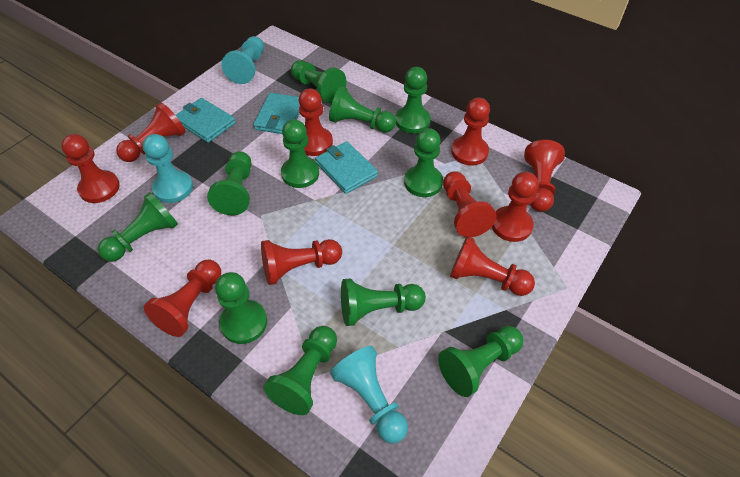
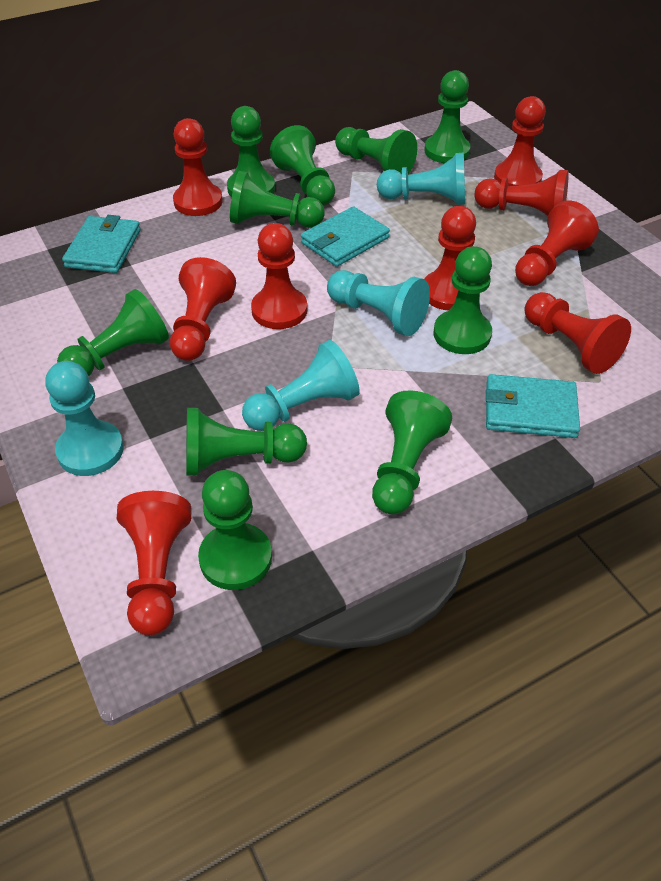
green pawn: 11 -> 10
red pawn: 10 -> 9
turquoise pawn: 3 -> 4

